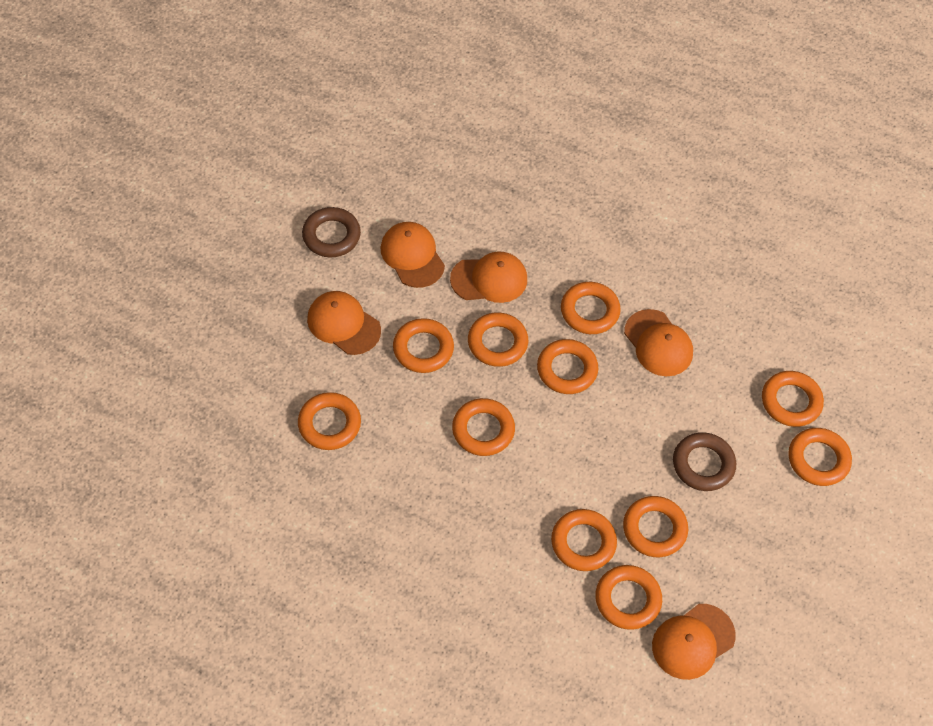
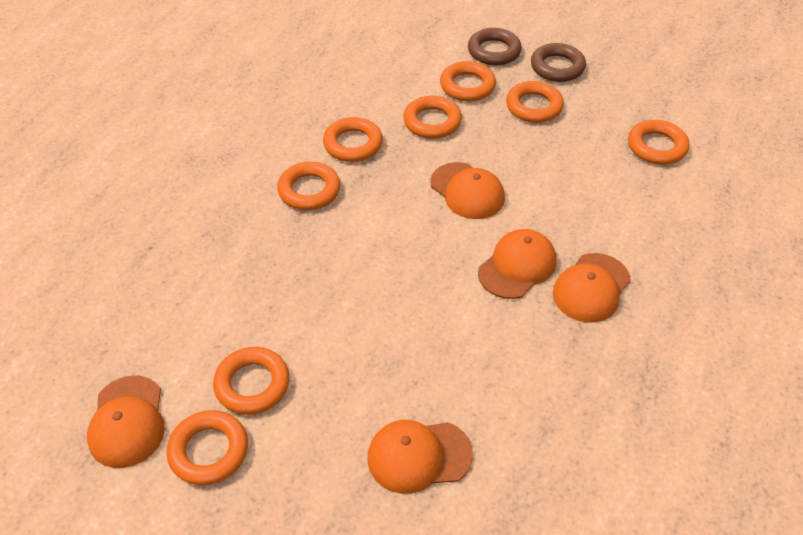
orange ring: 11 -> 8

